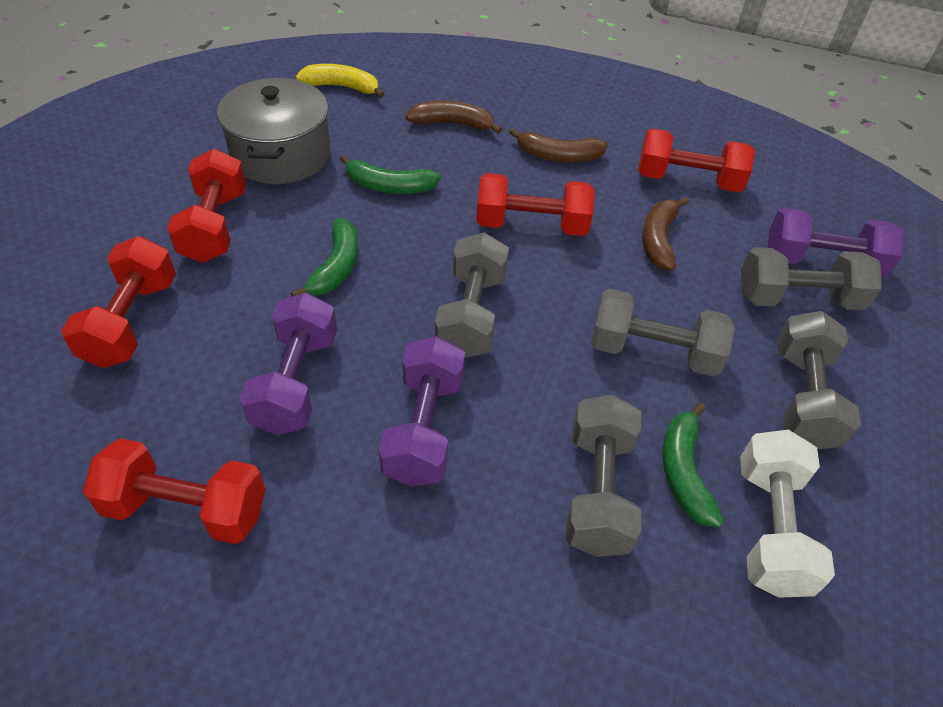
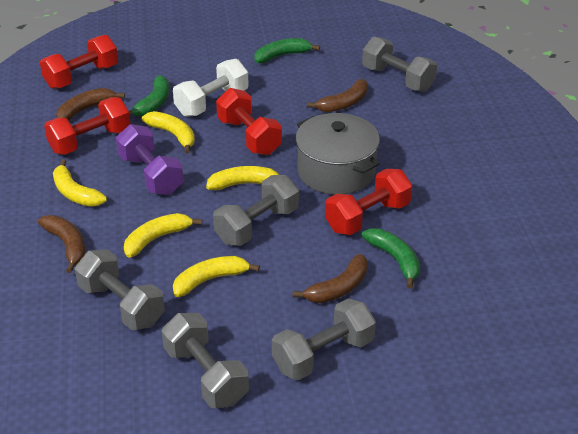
brown banana: 3 -> 4
purple dumbbell: 3 -> 1
red dumbbell: 5 -> 4
yellow banana: 1 -> 5

